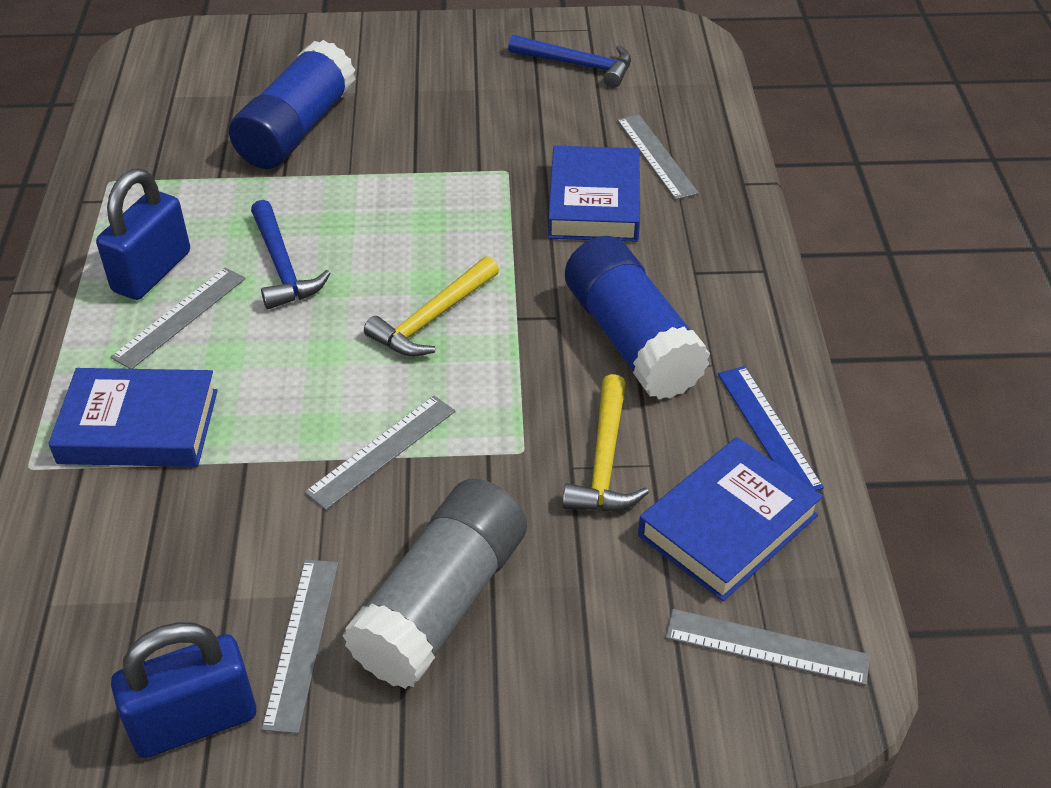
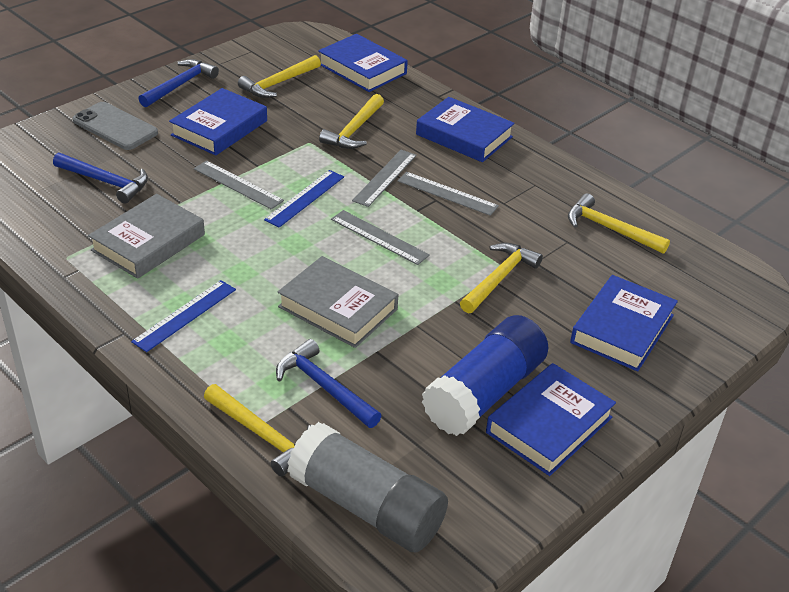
blue book: 3 -> 5
blue glue stick: 2 -> 1
blue hammer: 2 -> 3
blue padlock: 2 -> 0
blue ruler: 1 -> 2
grey book: 0 -> 2
grey phone: 0 -> 1
grey ruler: 5 -> 4
yellow hammer: 2 -> 5

